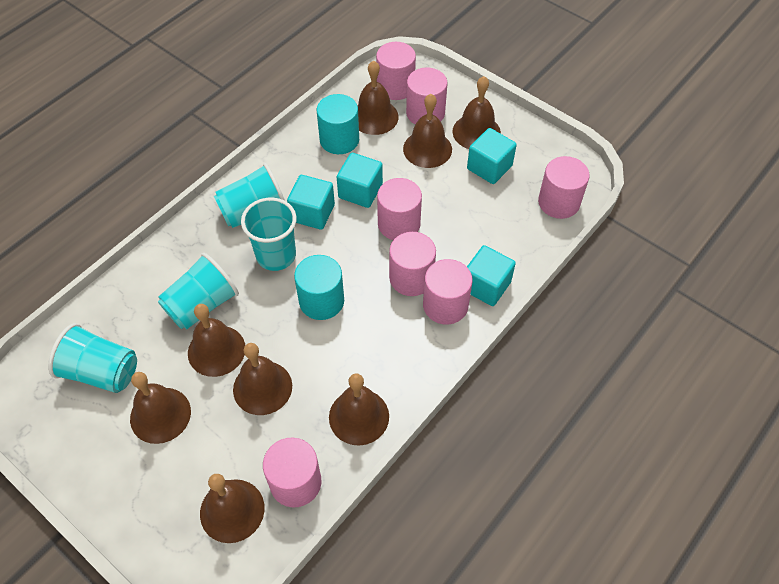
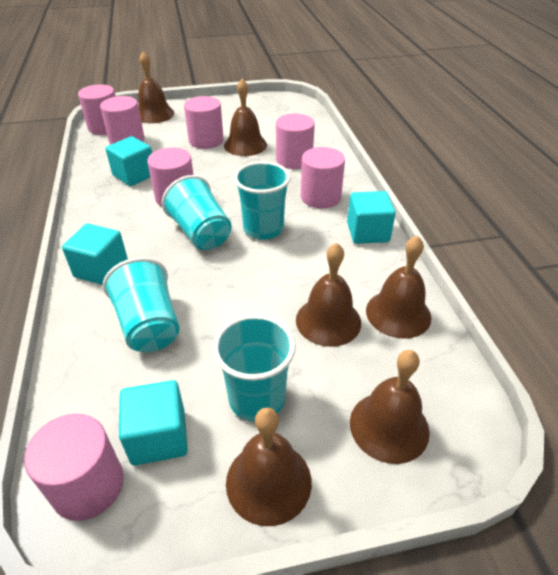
brown bell: 8 -> 6
turquoise cylinder: 2 -> 0

